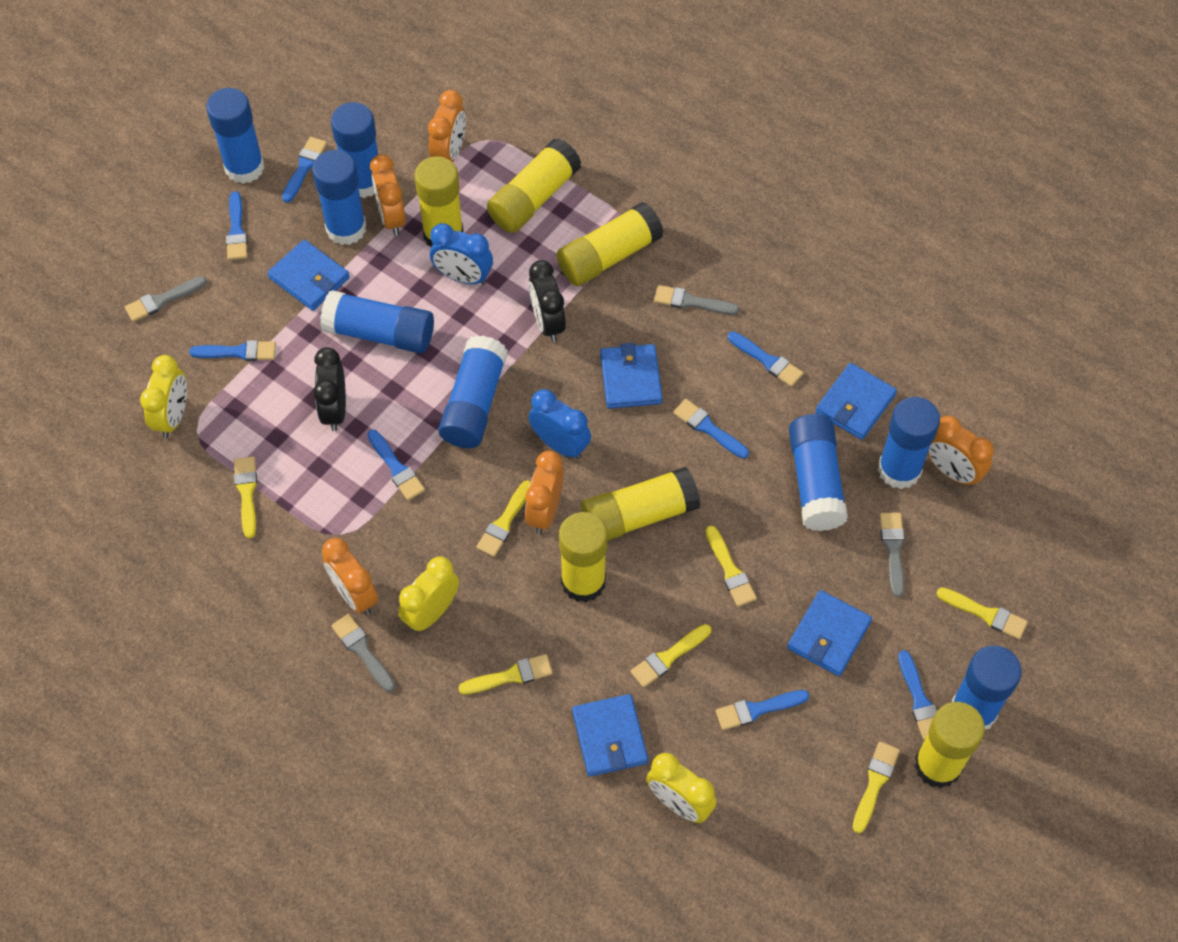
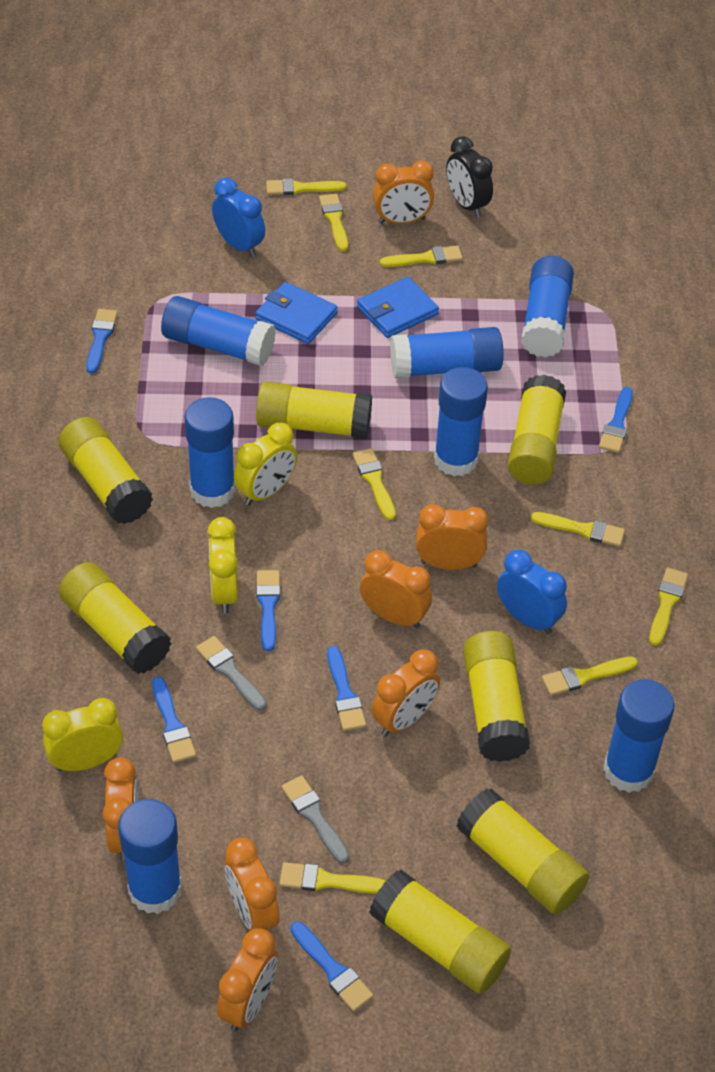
black clock: 2 -> 1
blue brush: 8 -> 6
blue glue stick: 8 -> 7
blue wallet: 5 -> 2
grey brush: 4 -> 2
orange clock: 5 -> 7
yellow brush: 7 -> 8
yellow glue stick: 6 -> 7

